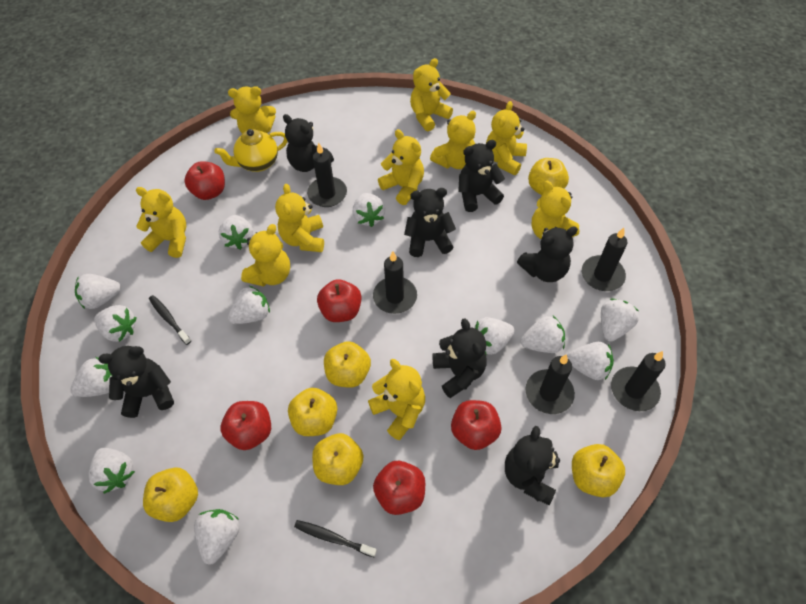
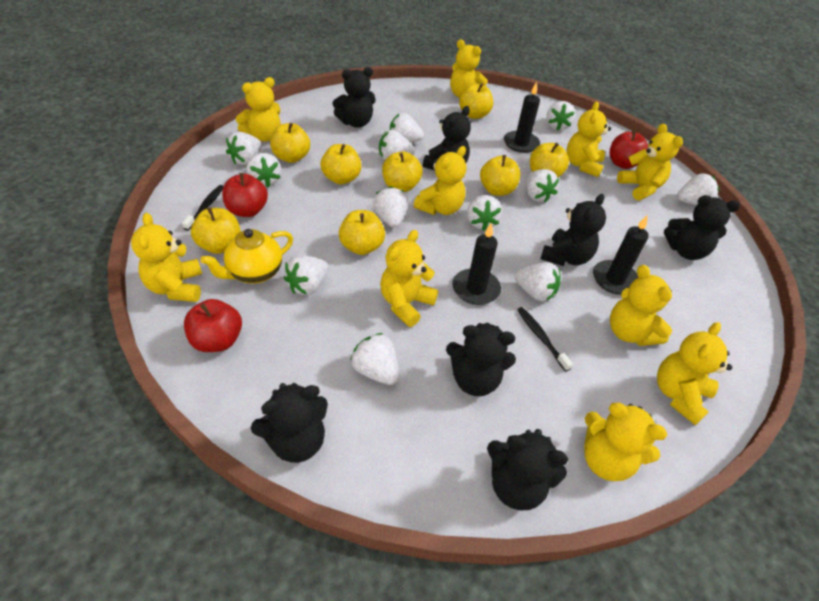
black candle: 5 -> 3
red apple: 5 -> 3
yellow apple: 6 -> 8

